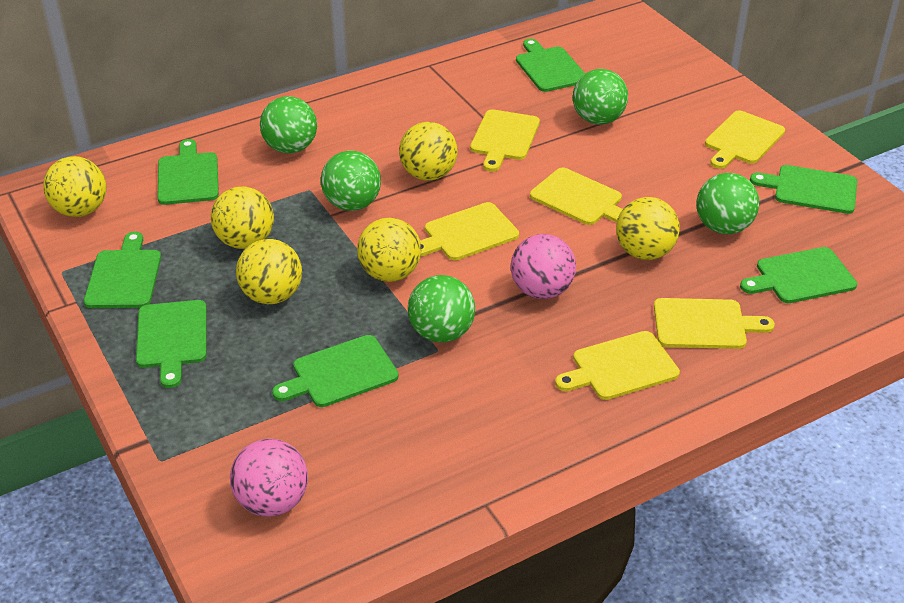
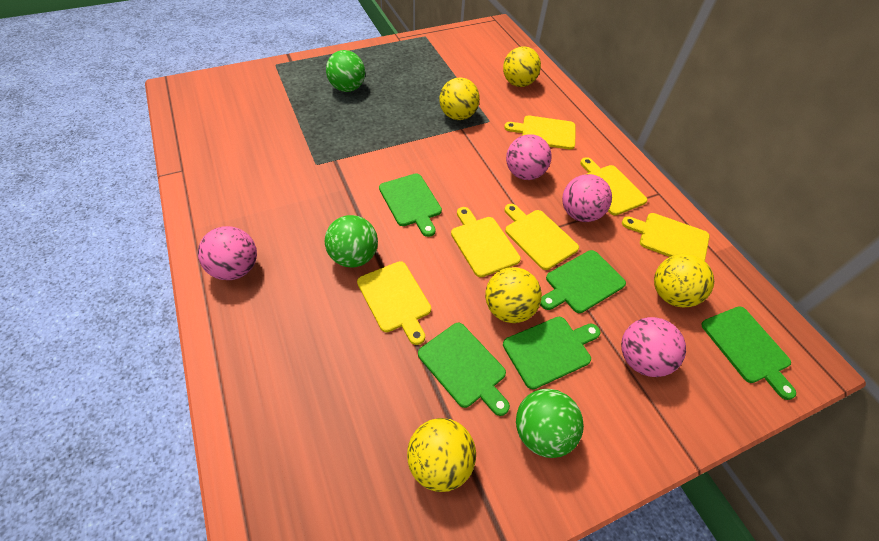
green ball: 5 -> 3
green cutting board: 7 -> 5
pink ball: 2 -> 4
yellow ball: 6 -> 5

